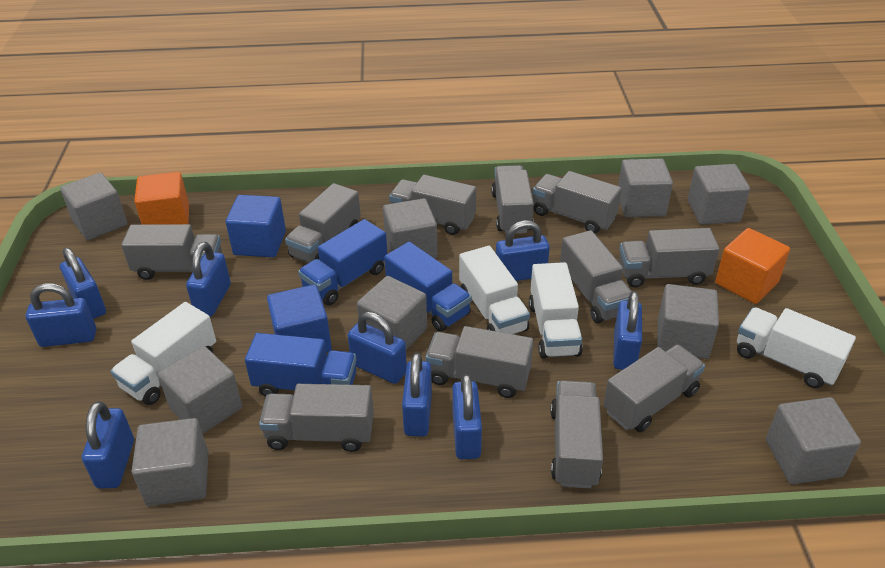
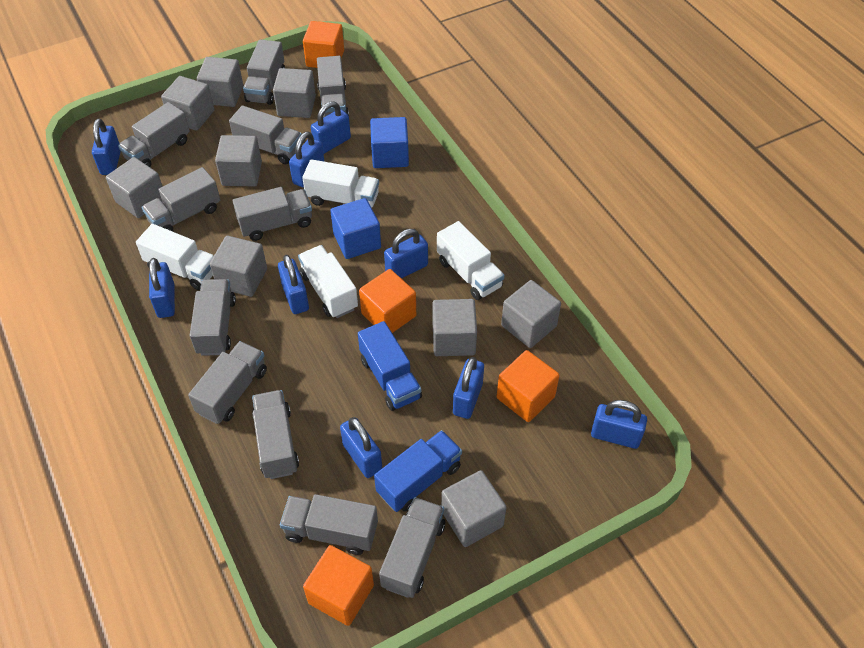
blue truck: 3 -> 2
orange cube: 2 -> 4

